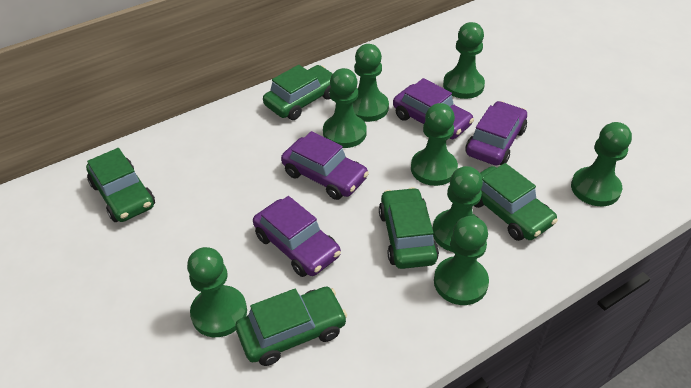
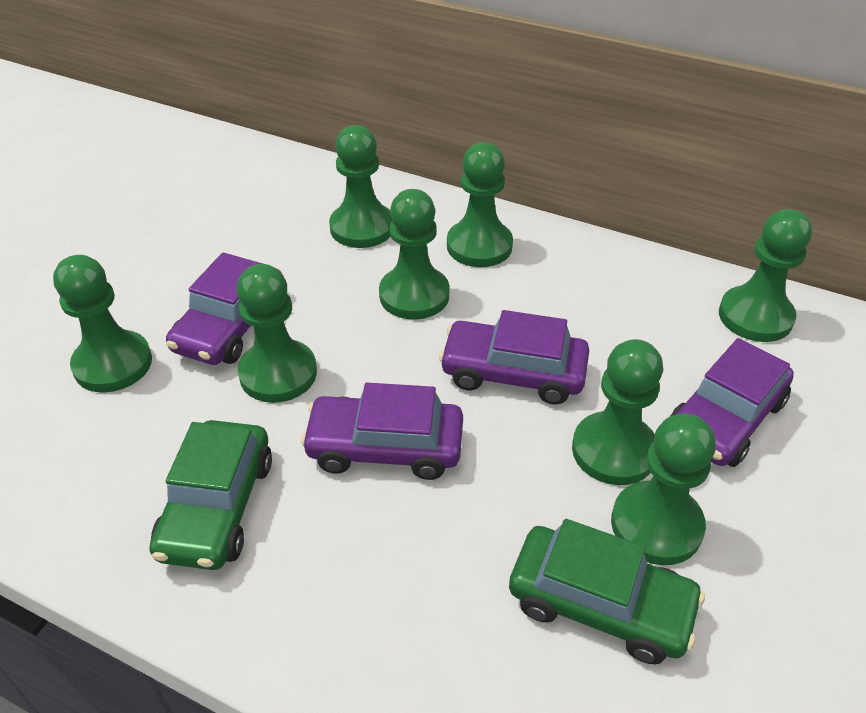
green car: 5 -> 2

